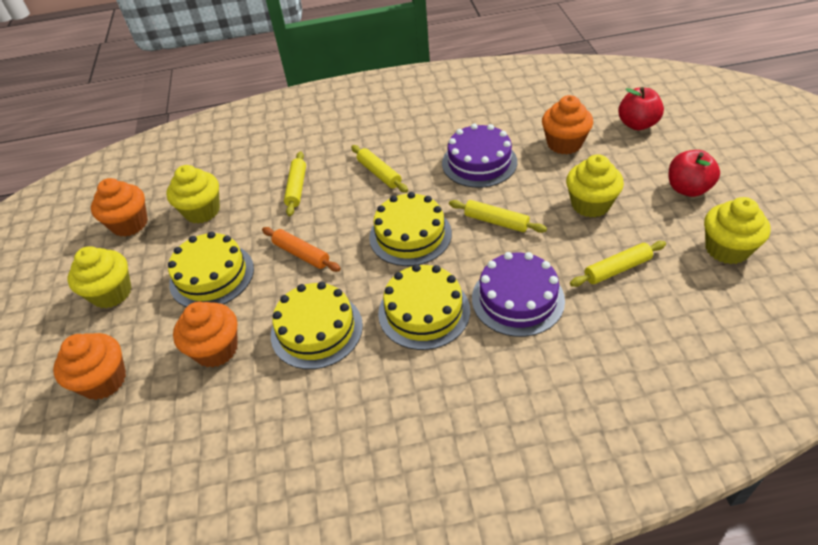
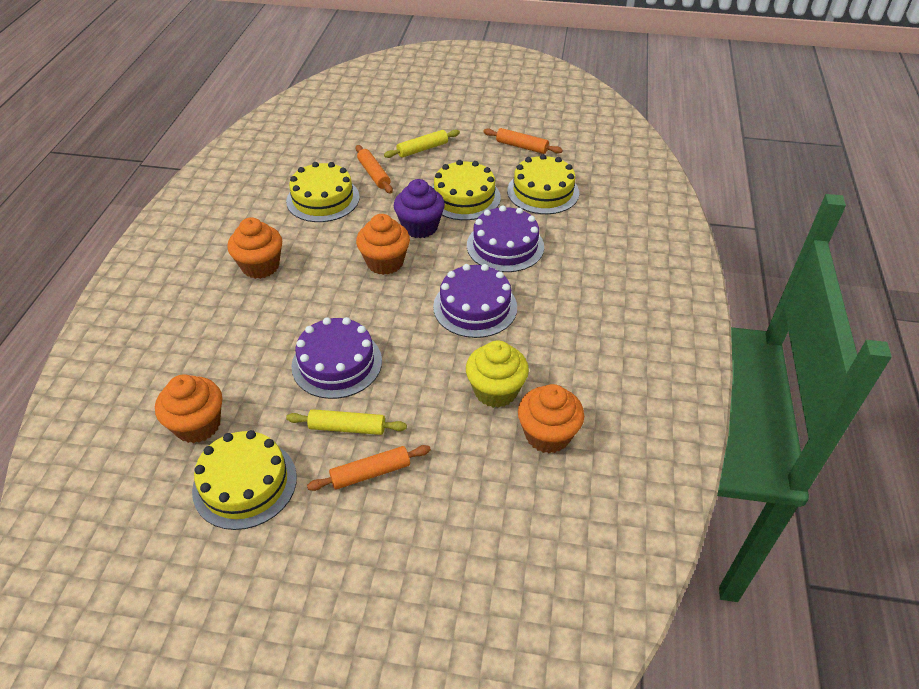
orange rolling pin: 1 -> 3
purple cake: 2 -> 3
purple cupcake: 0 -> 1
red apple: 2 -> 0
yellow cupcake: 4 -> 1
yellow rolling pin: 4 -> 2

